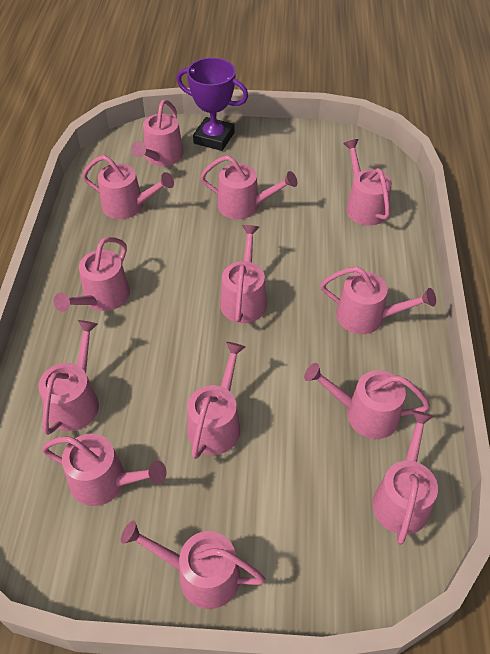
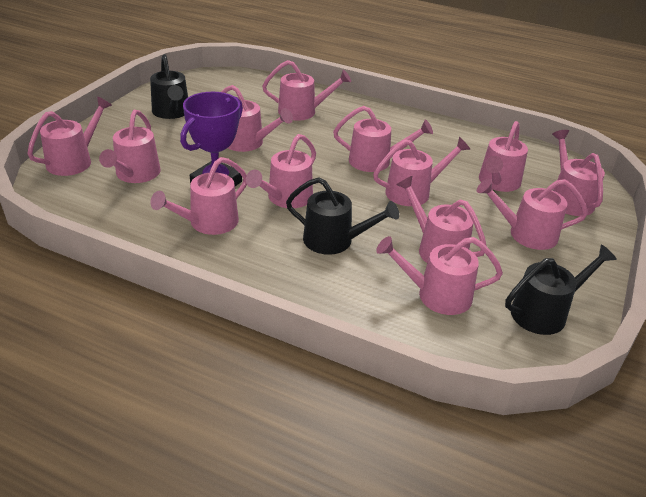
black watering can: 0 -> 3

